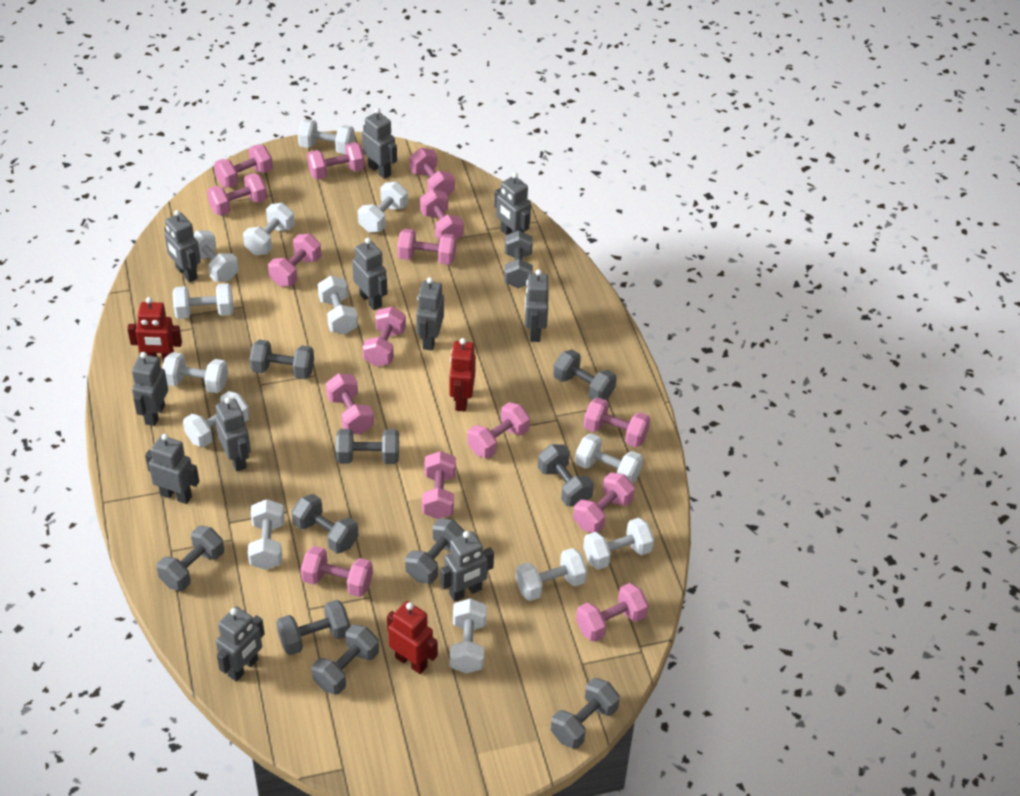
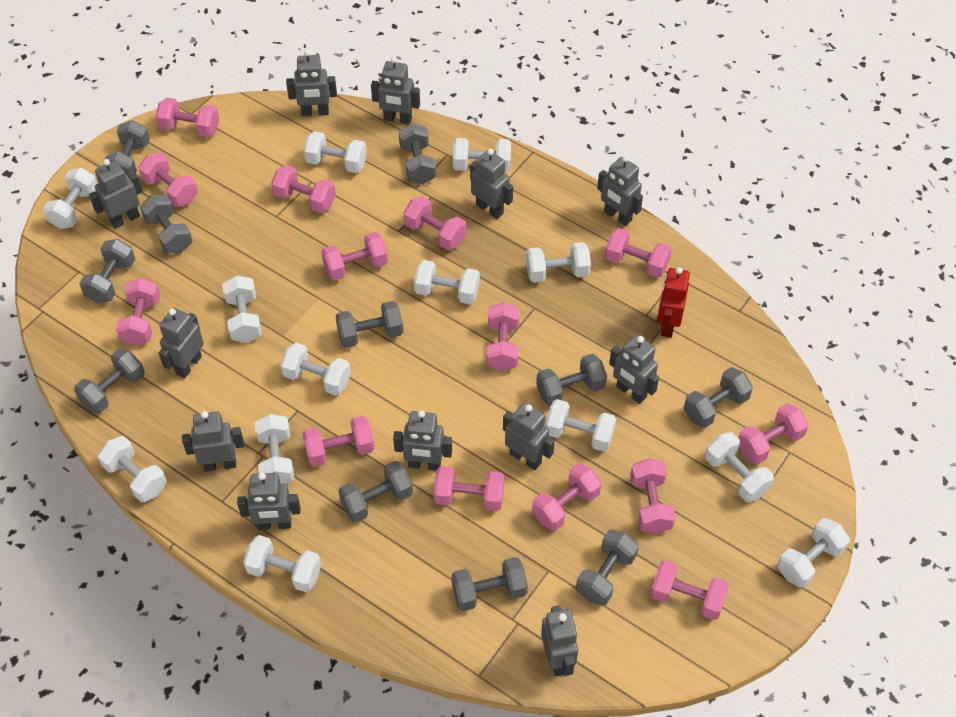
grey robot: 11 -> 12
pink dumbbell: 15 -> 14
red robot: 3 -> 1

